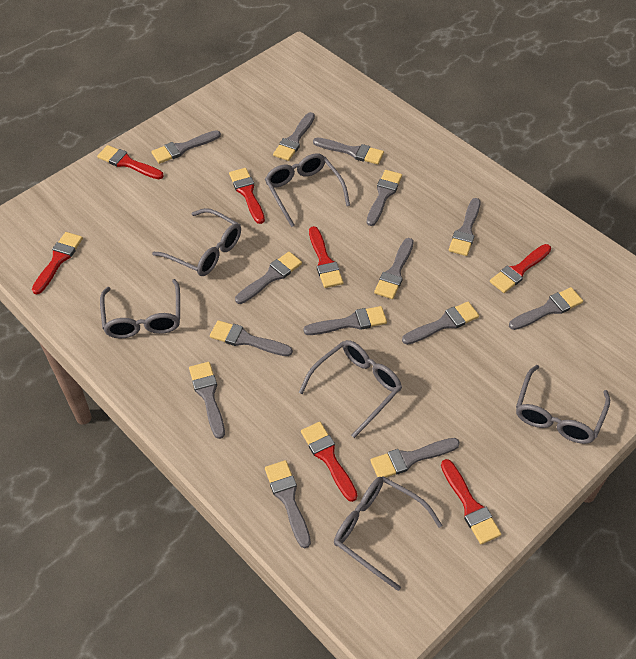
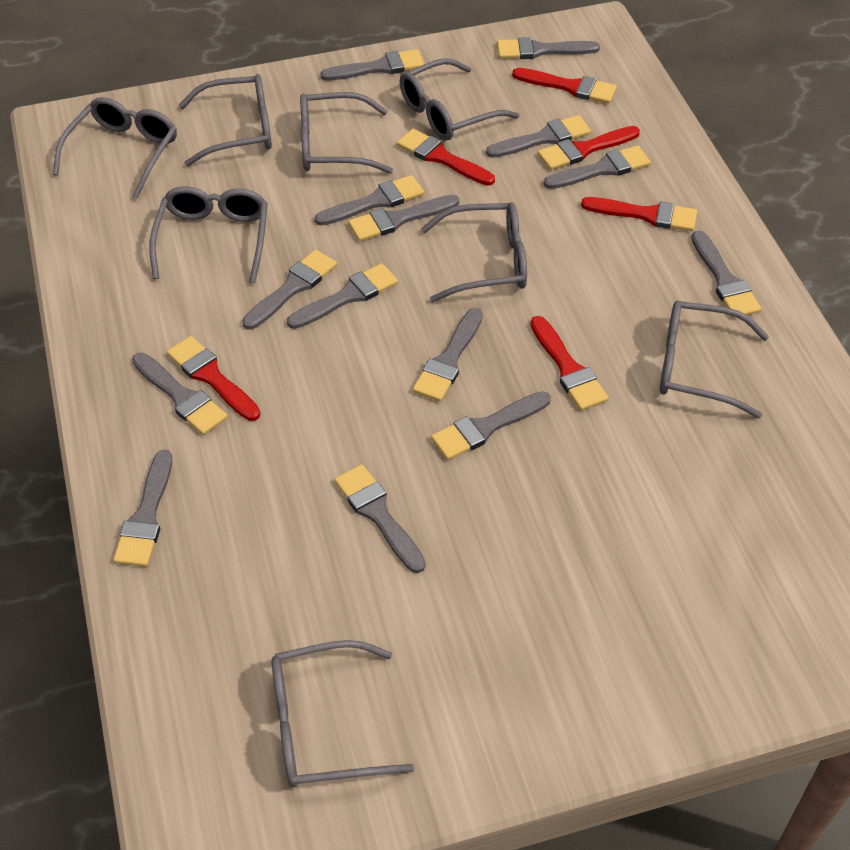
grey glasses: 6 -> 8
red brush: 7 -> 6

